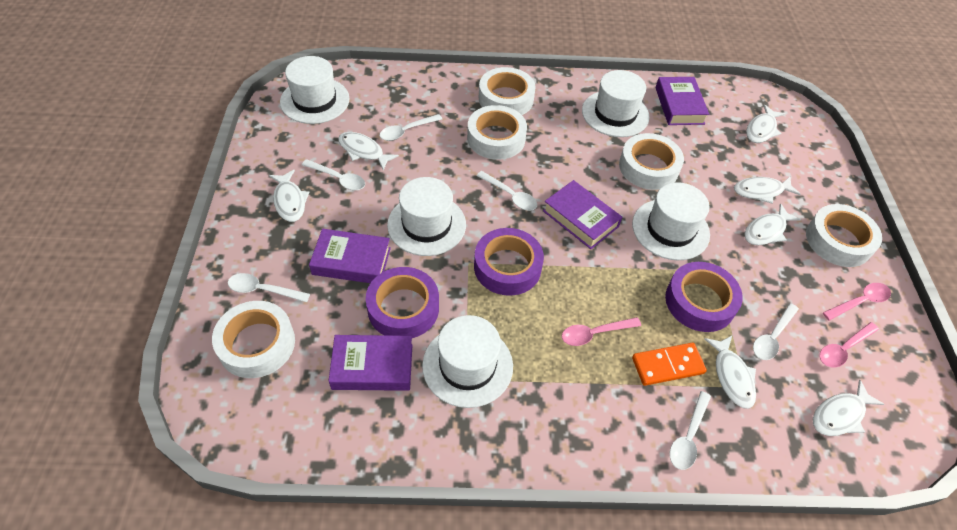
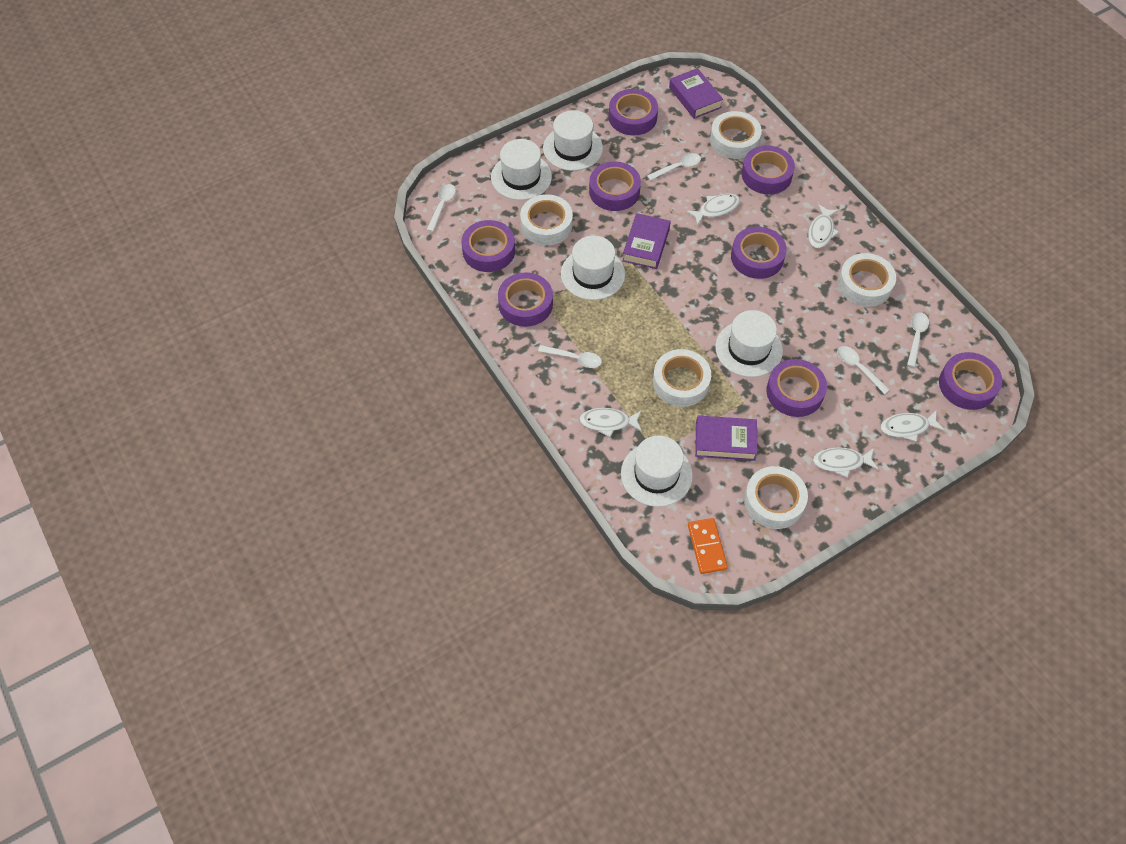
pink spoon: 3 -> 0
purple book: 4 -> 3
purple tape: 3 -> 8
white fish: 7 -> 5
white spoon: 6 -> 5

